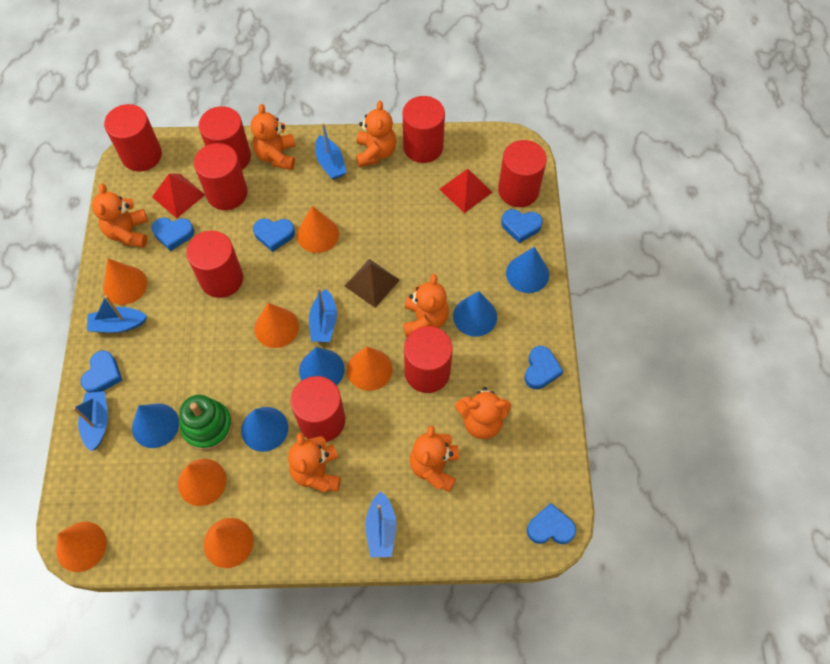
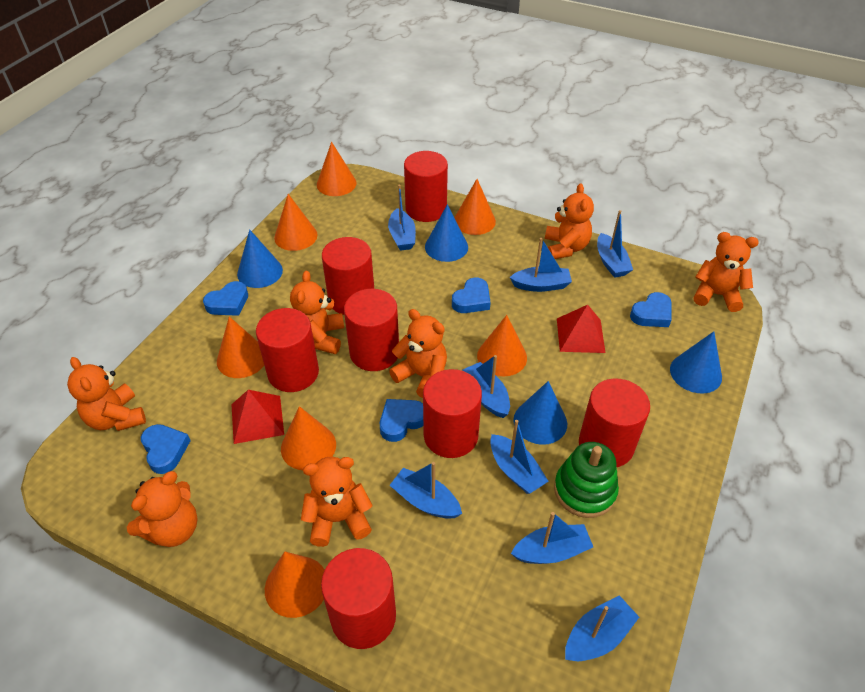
blue boat: 5 -> 8
blue cone: 5 -> 4
blue heart: 6 -> 5
brown pyramid: 1 -> 0
red cylinder: 8 -> 7

